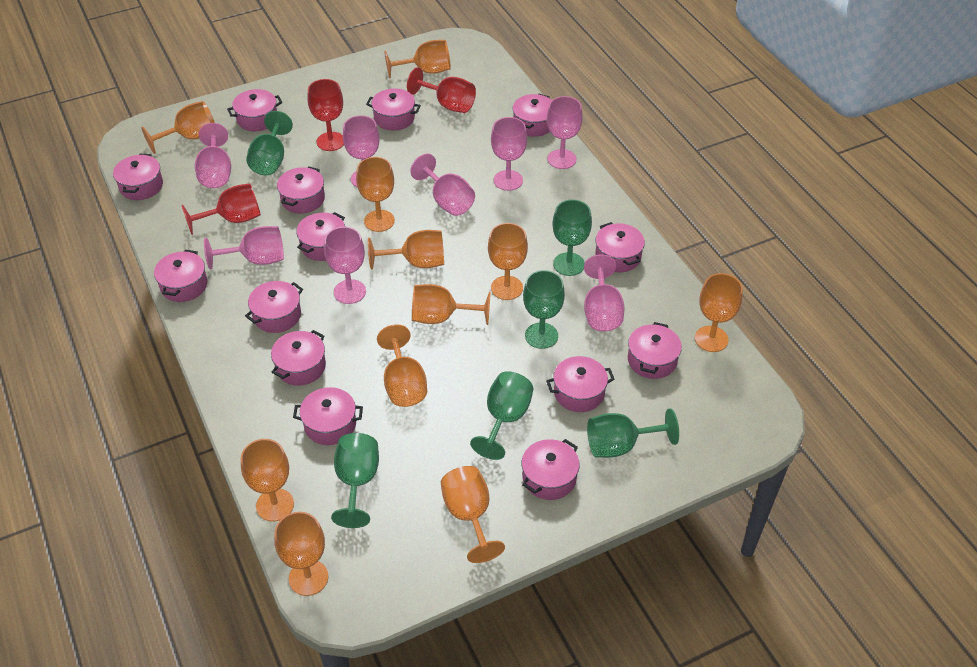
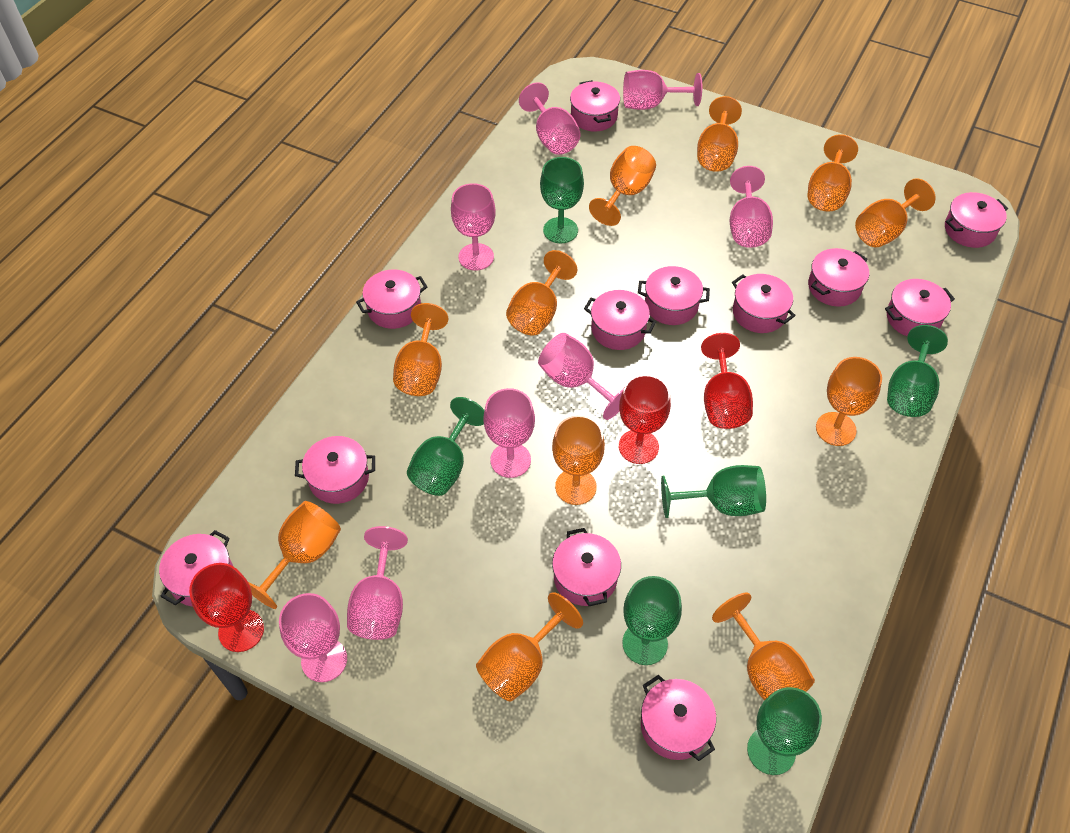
pink pot: 14 -> 12

